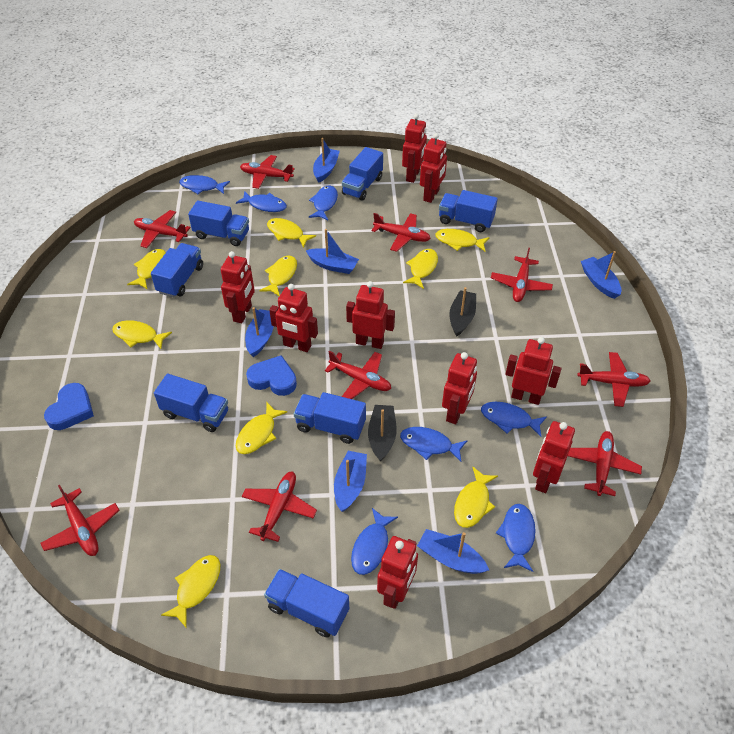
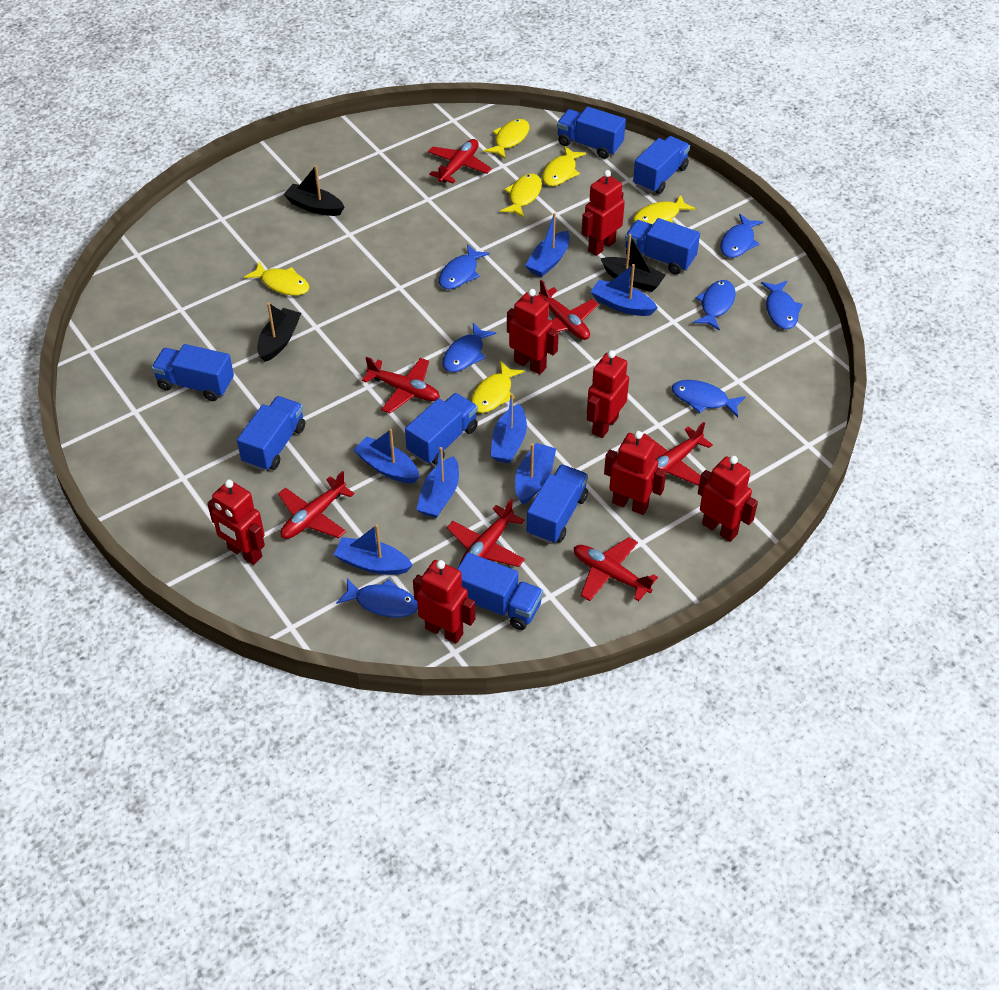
black boat: 2 -> 3
blue boat: 6 -> 7
blue heart: 2 -> 0
blue truck: 7 -> 8
red plane: 9 -> 7
red robot: 9 -> 7
yellow fish: 9 -> 6

